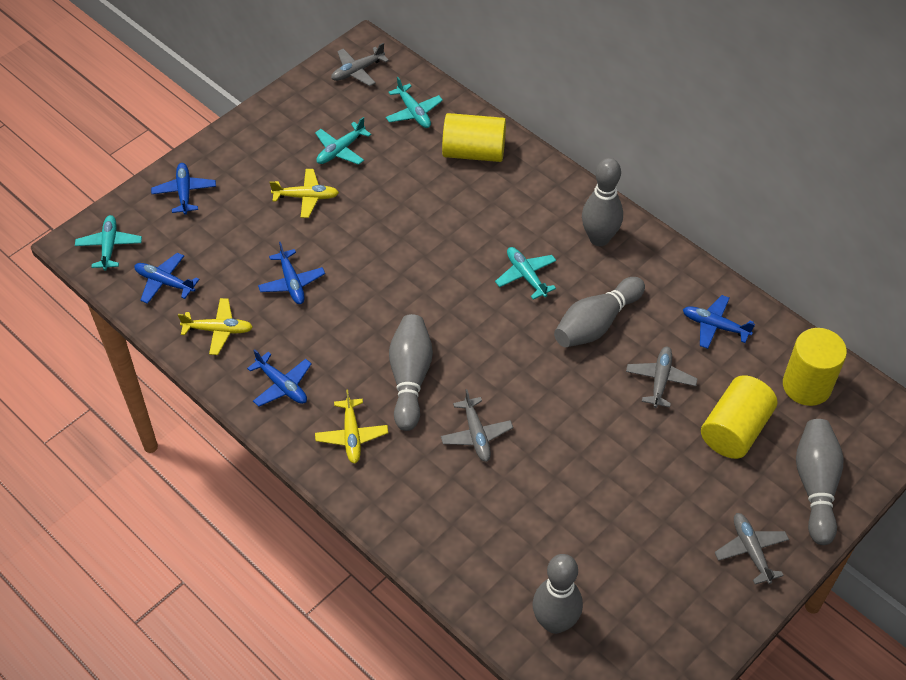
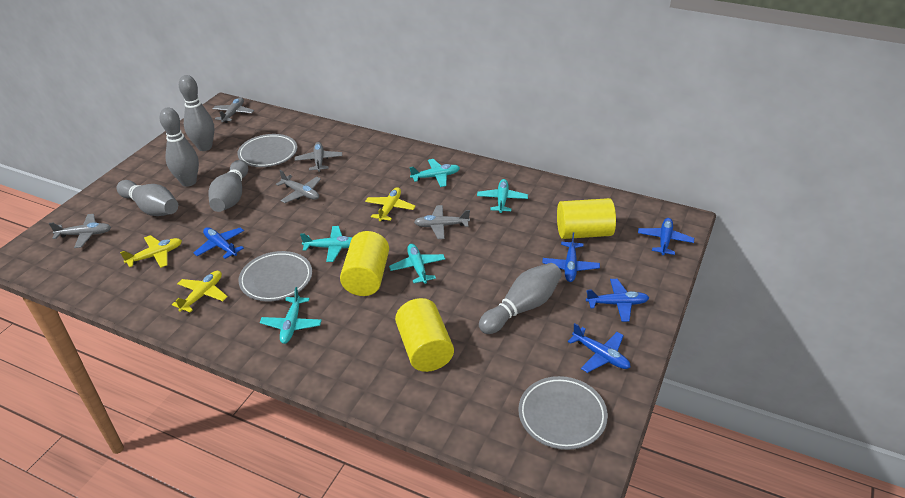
grey plane: 4 -> 5
grey plate: 0 -> 3
turquoise plane: 4 -> 5

